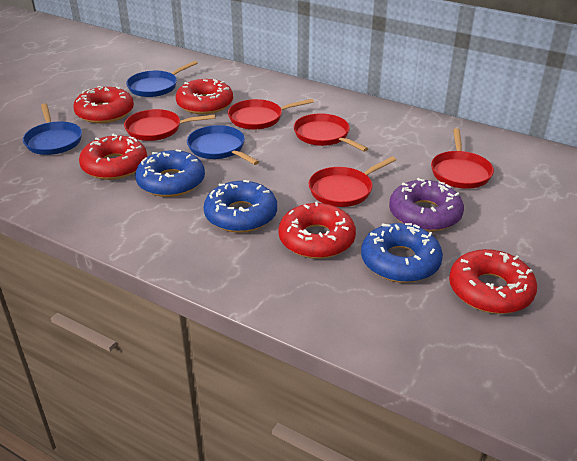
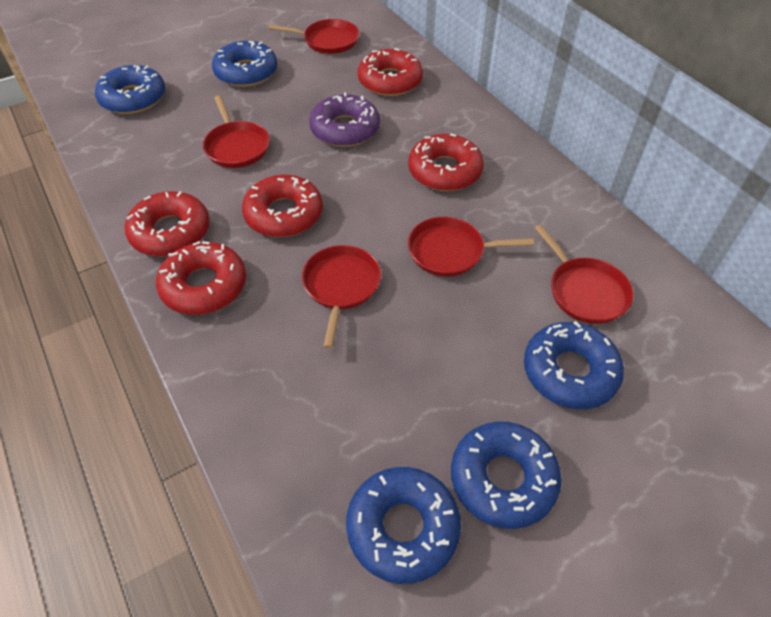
blue donut: 3 -> 5
blue pan: 3 -> 0

